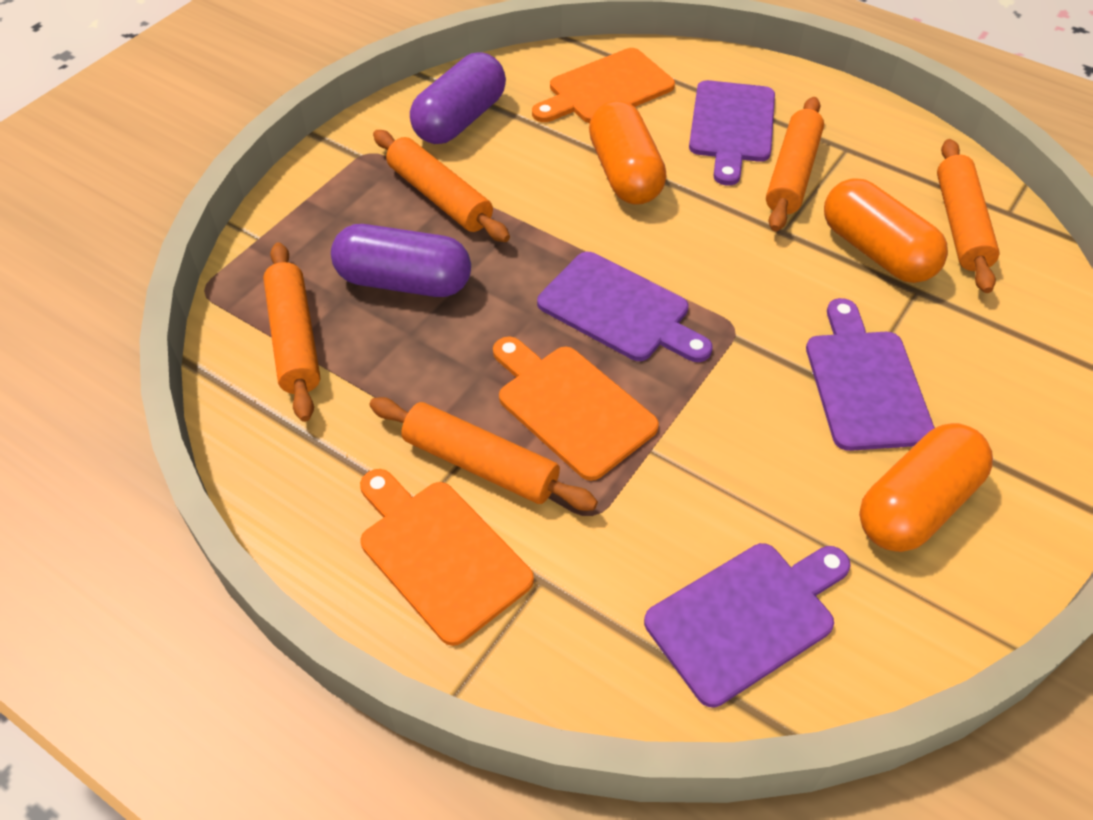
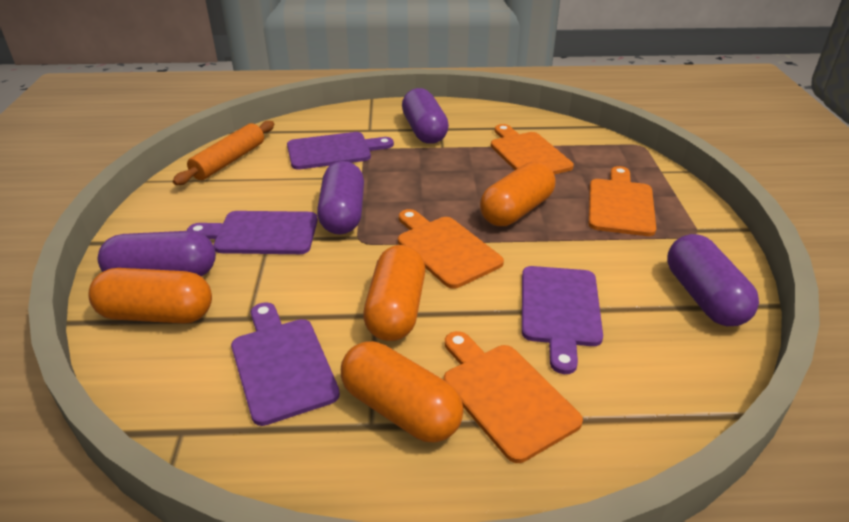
orange capsule: 3 -> 4
orange cutting board: 3 -> 4
orange rolling pin: 5 -> 1
purple capsule: 2 -> 4

